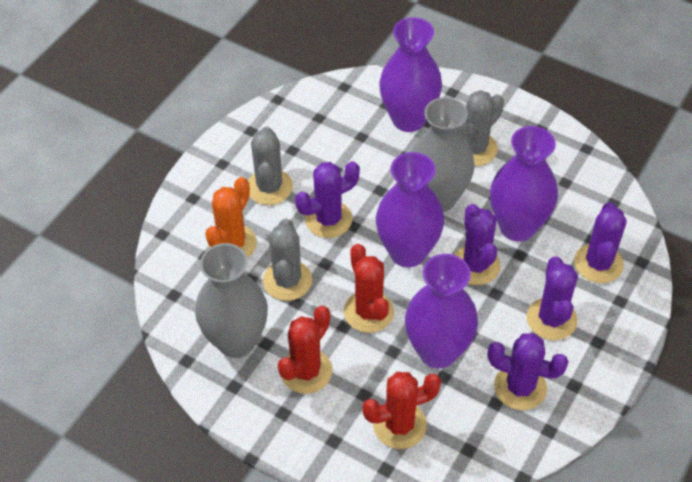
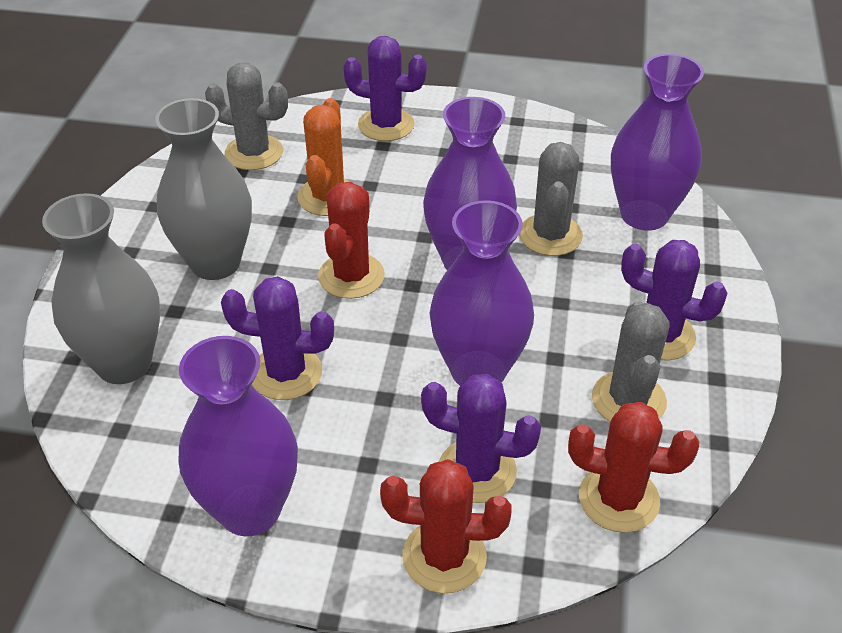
purple cactus: 5 -> 4

